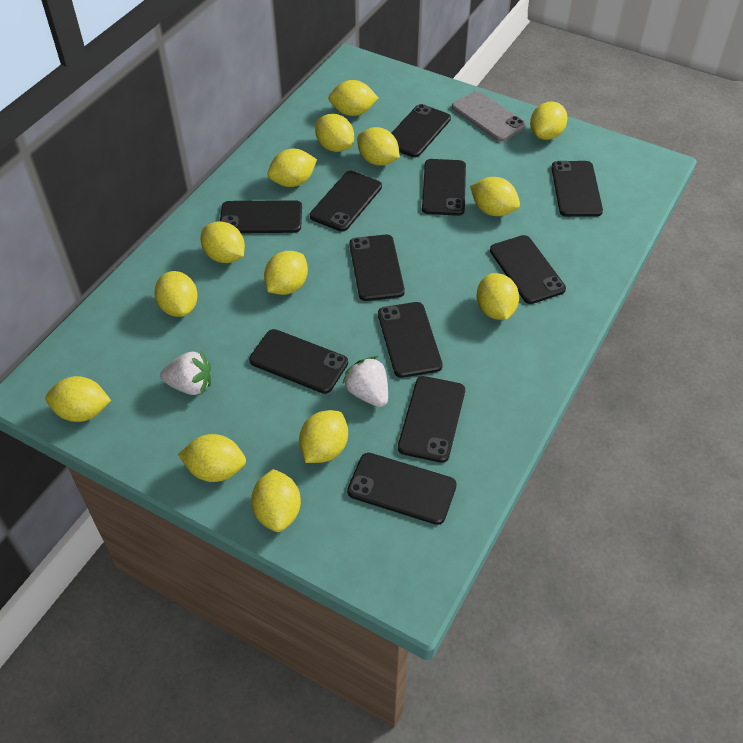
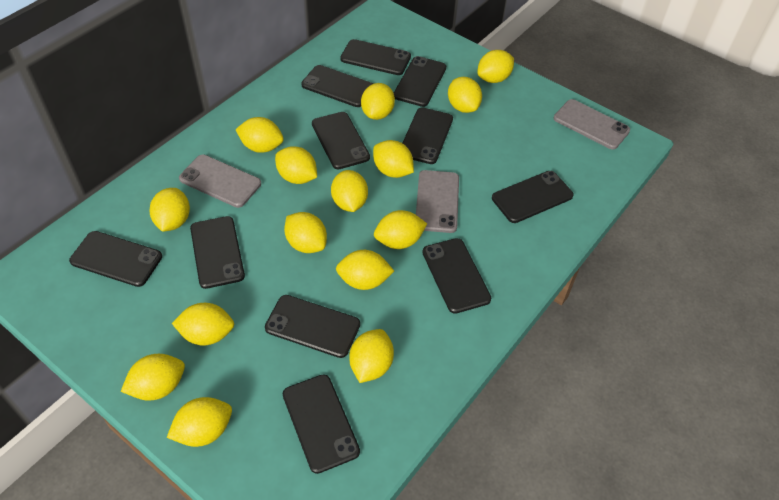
grey phone: 1 -> 3
white strawberry: 2 -> 0
yellow lemon: 14 -> 15

